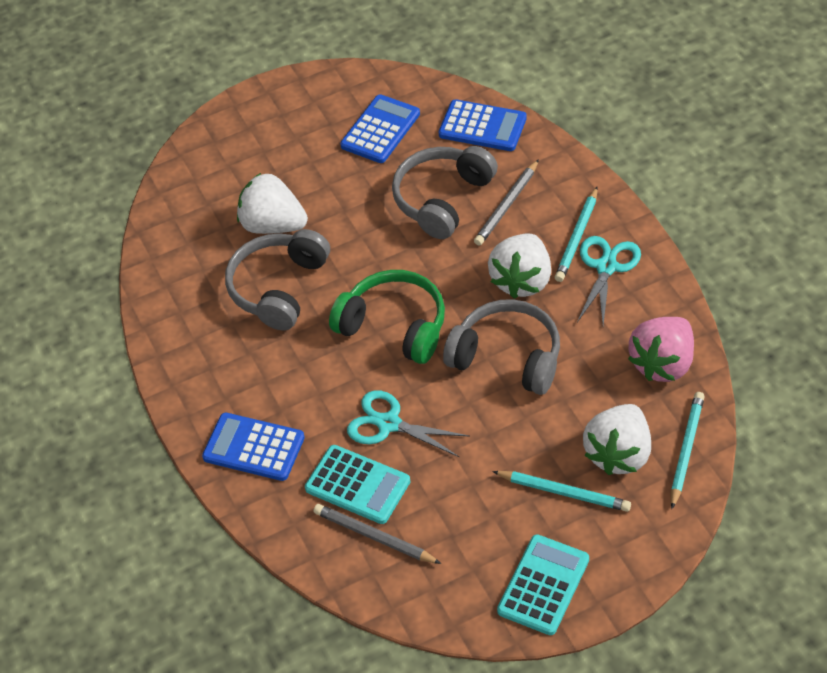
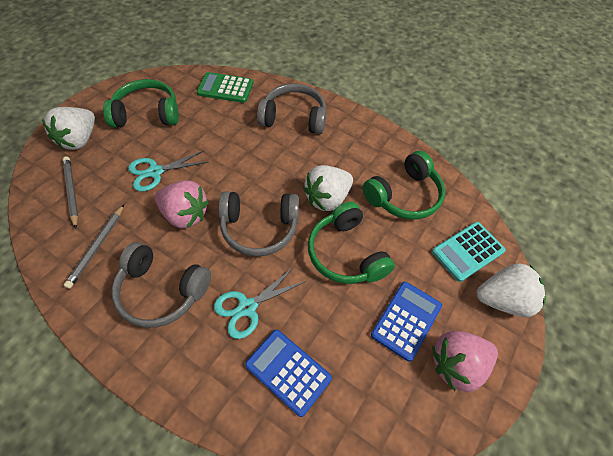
blue calculator: 3 -> 2
green calculator: 0 -> 1
green headphones: 1 -> 3
pink strawberry: 1 -> 2
turquoise calculator: 2 -> 1
turquoise pencil: 3 -> 0

